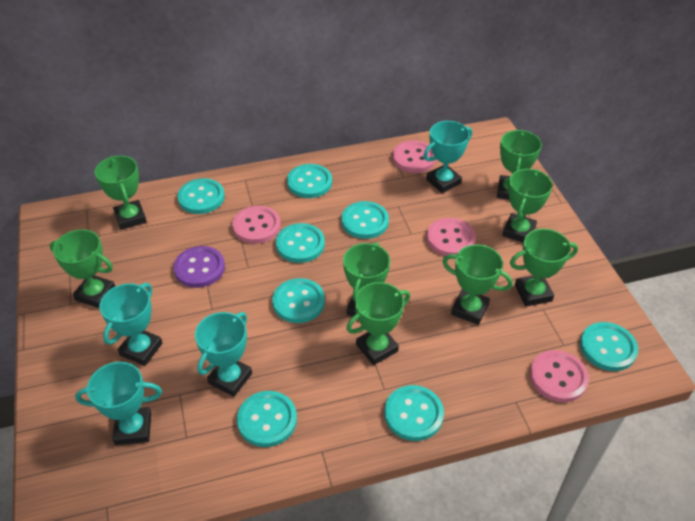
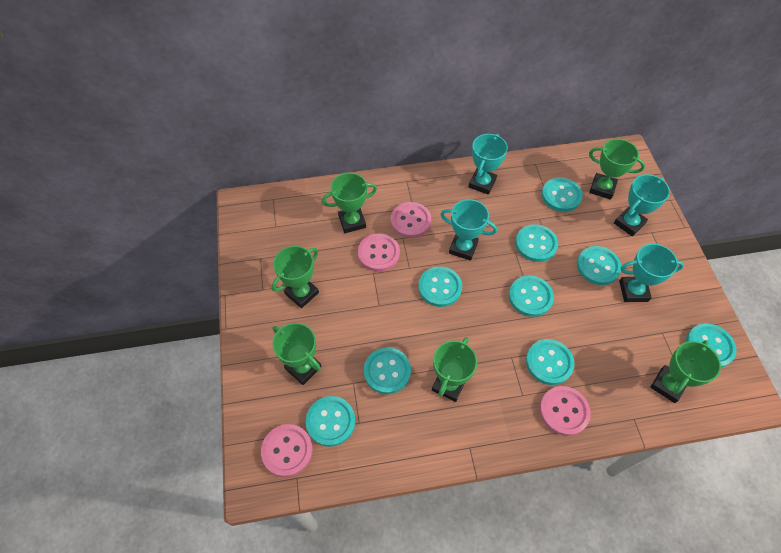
green trophy: 8 -> 6
purple button: 1 -> 0
turquoise button: 8 -> 9

